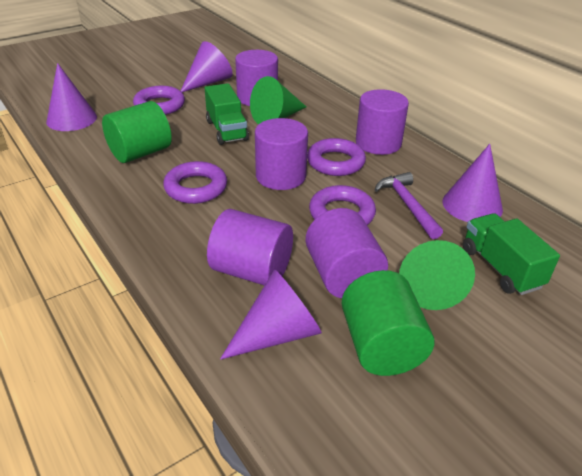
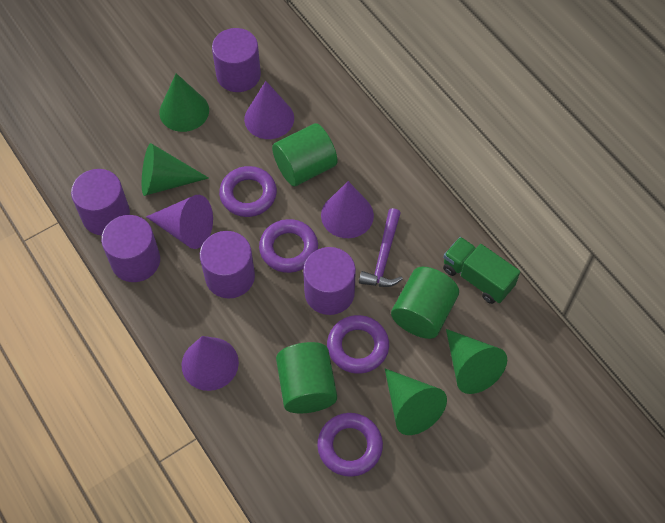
green cone: 2 -> 4
green cylinder: 2 -> 3
green truck: 2 -> 1

